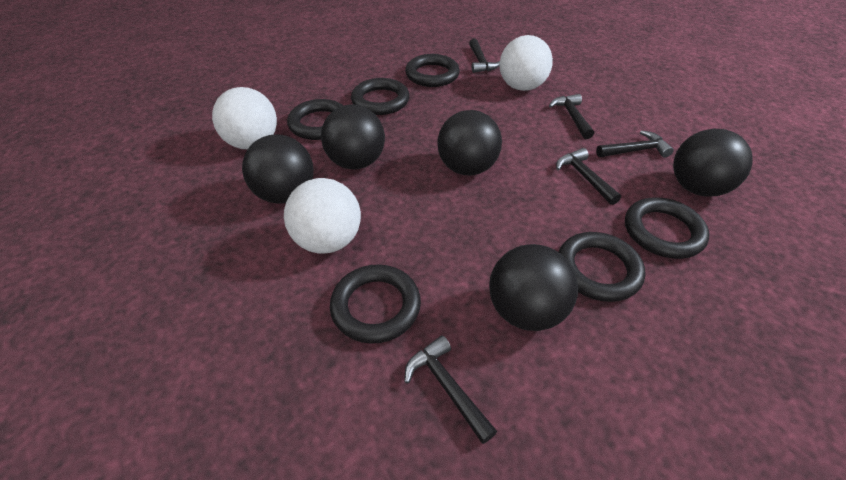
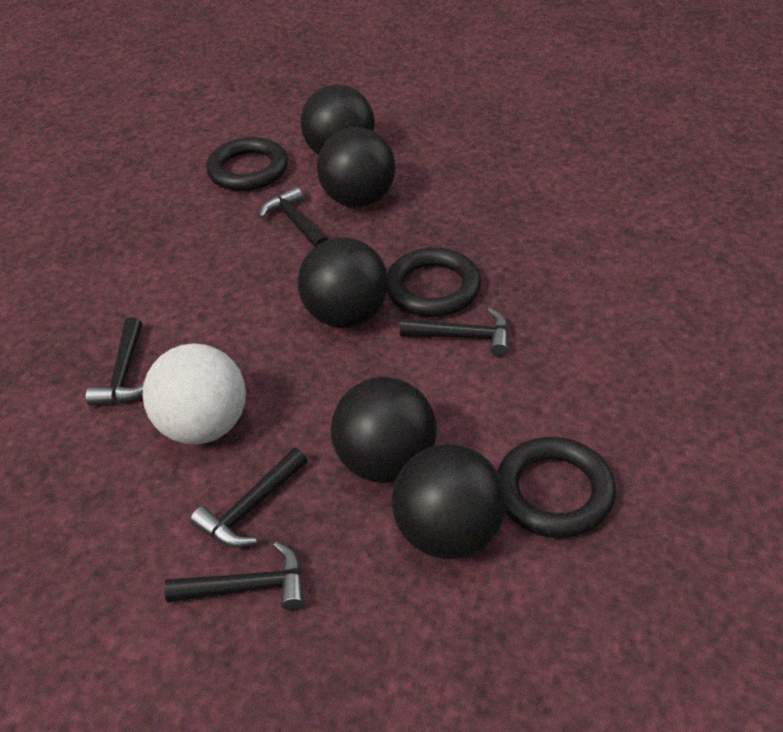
black ring: 6 -> 3
white ball: 3 -> 1

